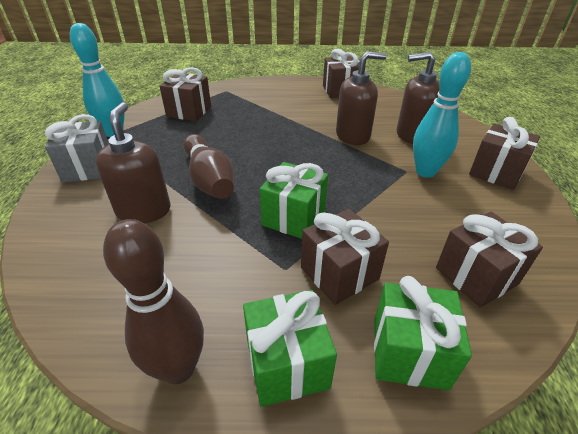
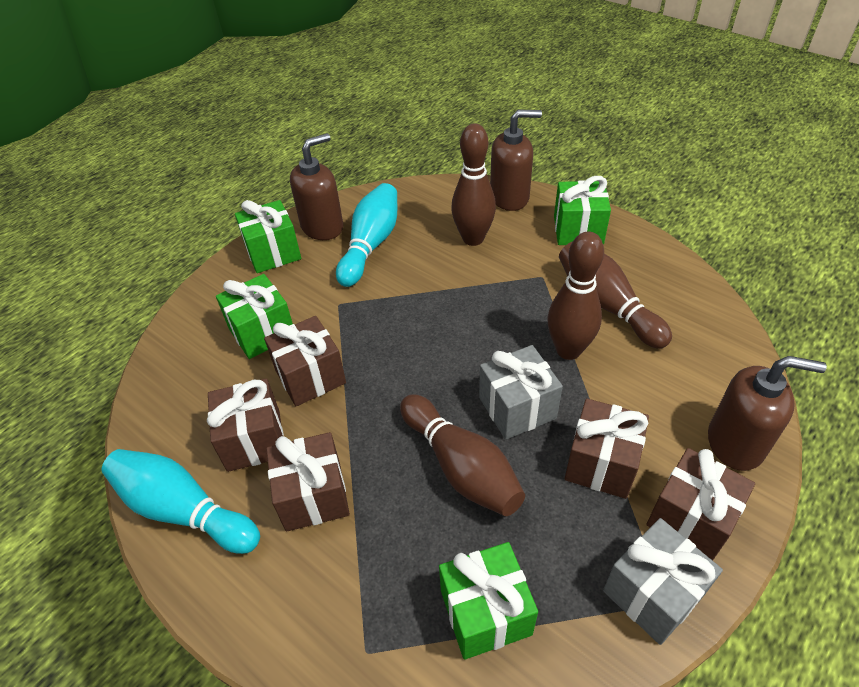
brown bowling pin: 2 -> 4
green gift: 3 -> 4
grey gift: 1 -> 2

